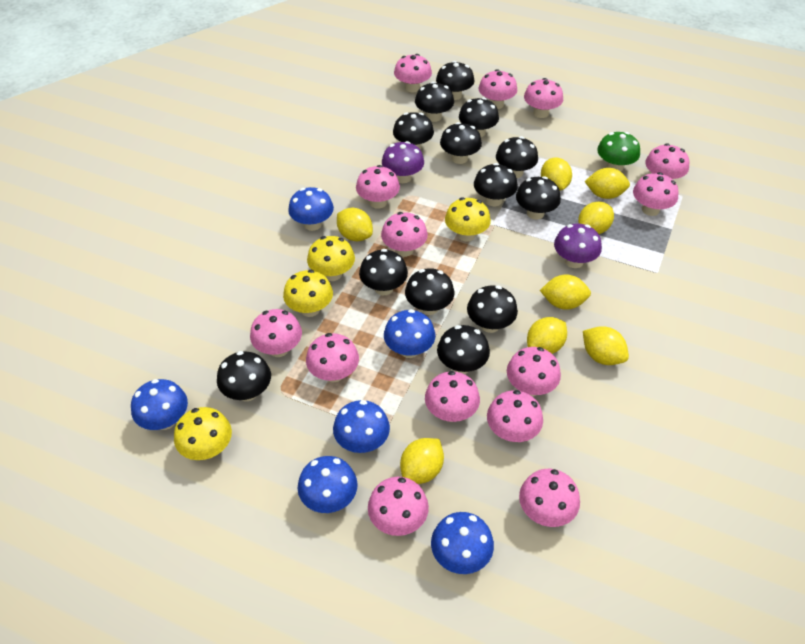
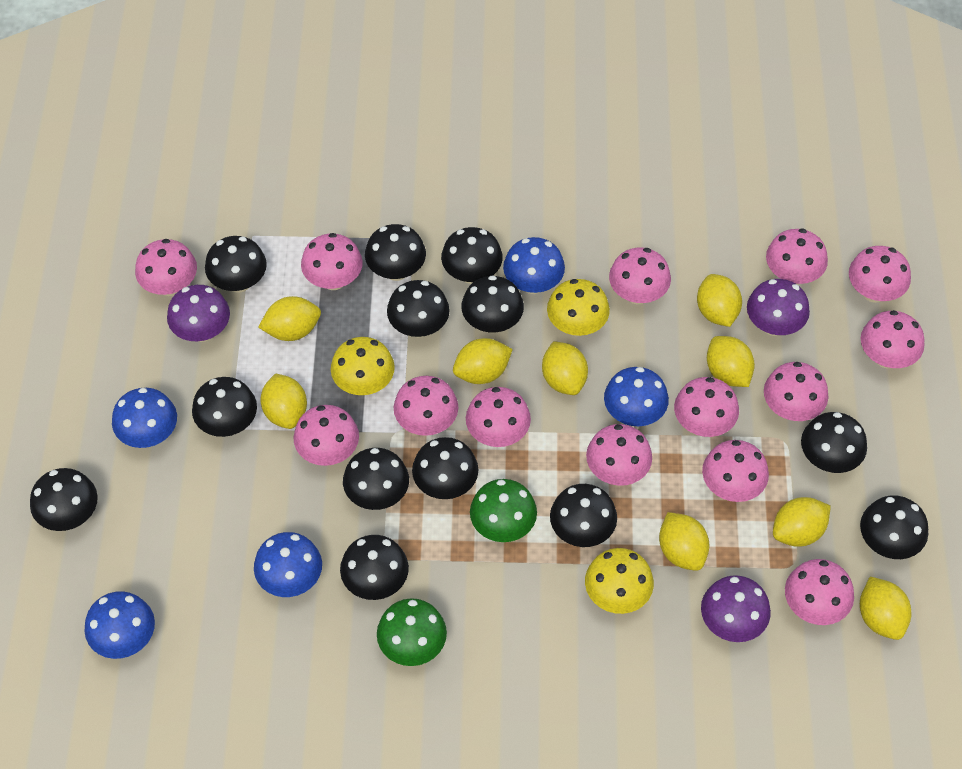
blue mushroom: 6 -> 5
green mushroom: 1 -> 2
purple mushroom: 2 -> 3
yellow lemon: 8 -> 9
yellow mushroom: 4 -> 3

